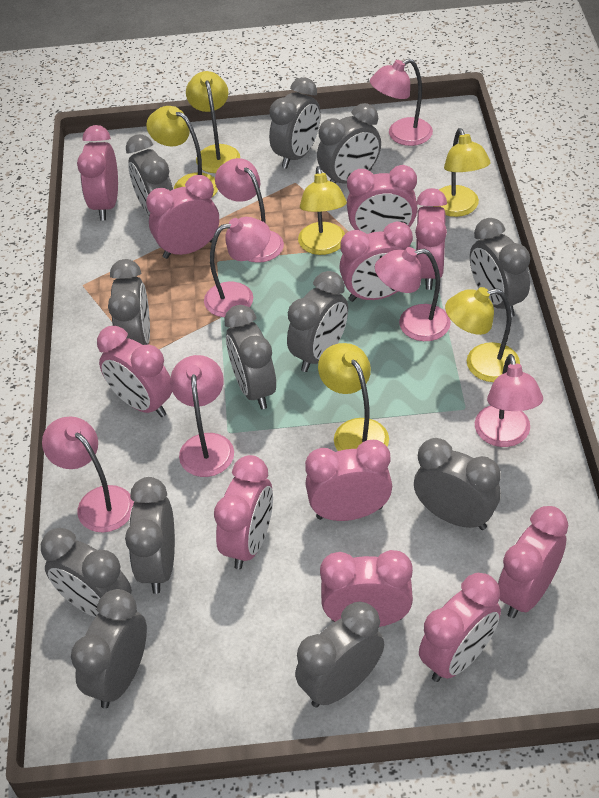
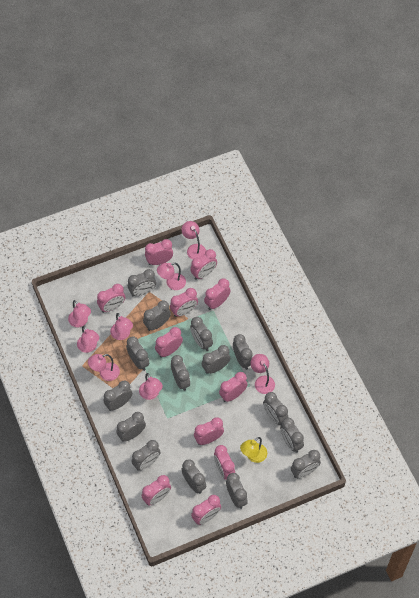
grey clock: 12 -> 15
pink lamp: 7 -> 8
yellow lamp: 6 -> 1

